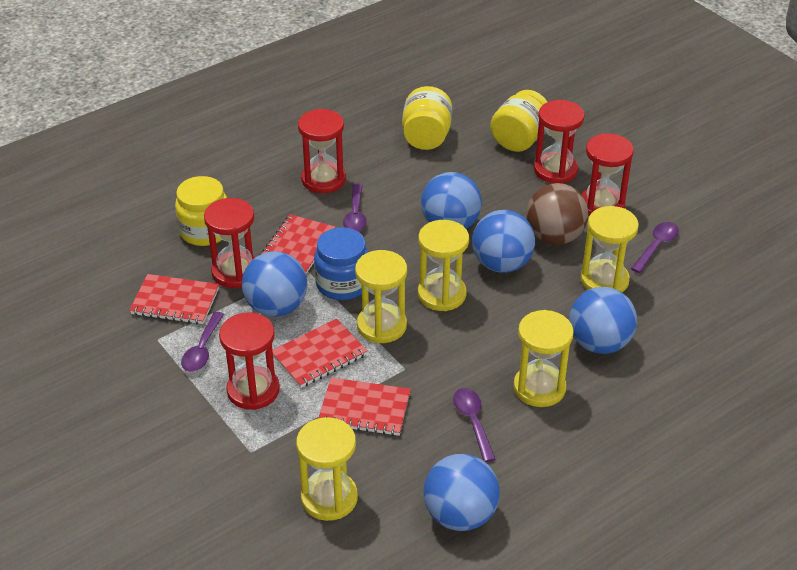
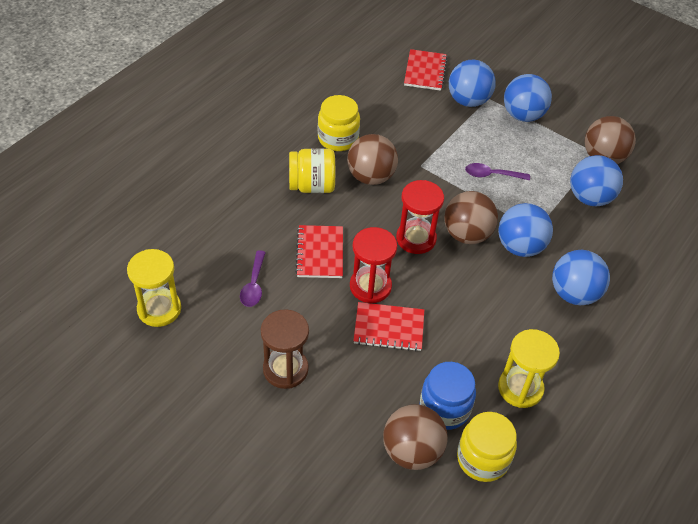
brown ball: 1 -> 4
brown hourglass: 0 -> 1
purple spoon: 4 -> 2
red hourglass: 5 -> 2
red notebook: 4 -> 3
yellow hourglass: 5 -> 2

